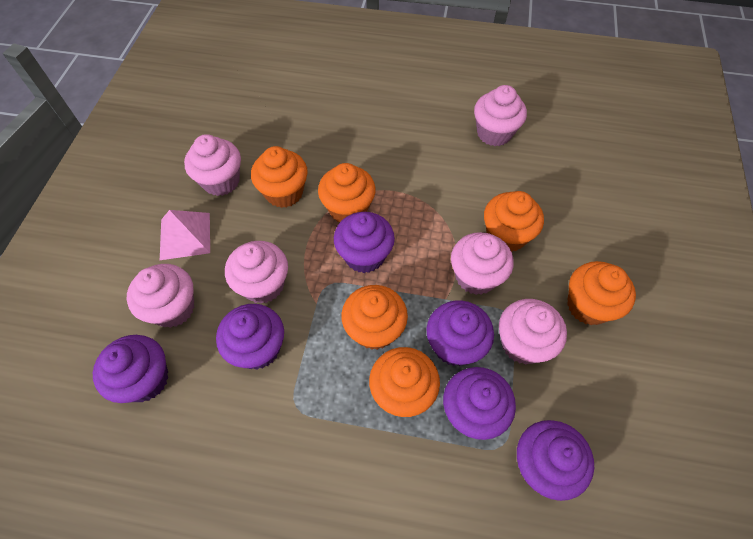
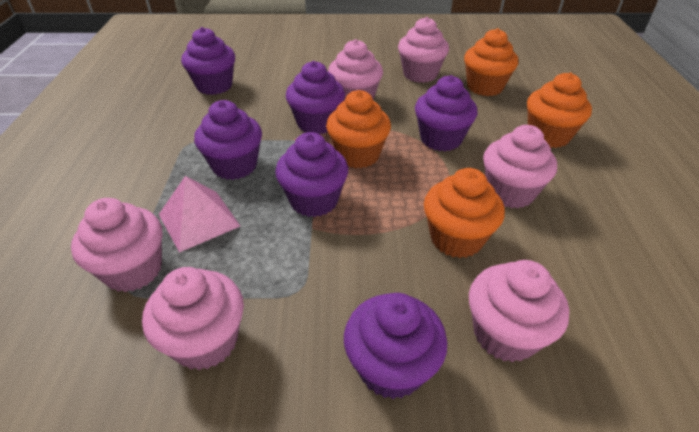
orange cupcake: 6 -> 4

